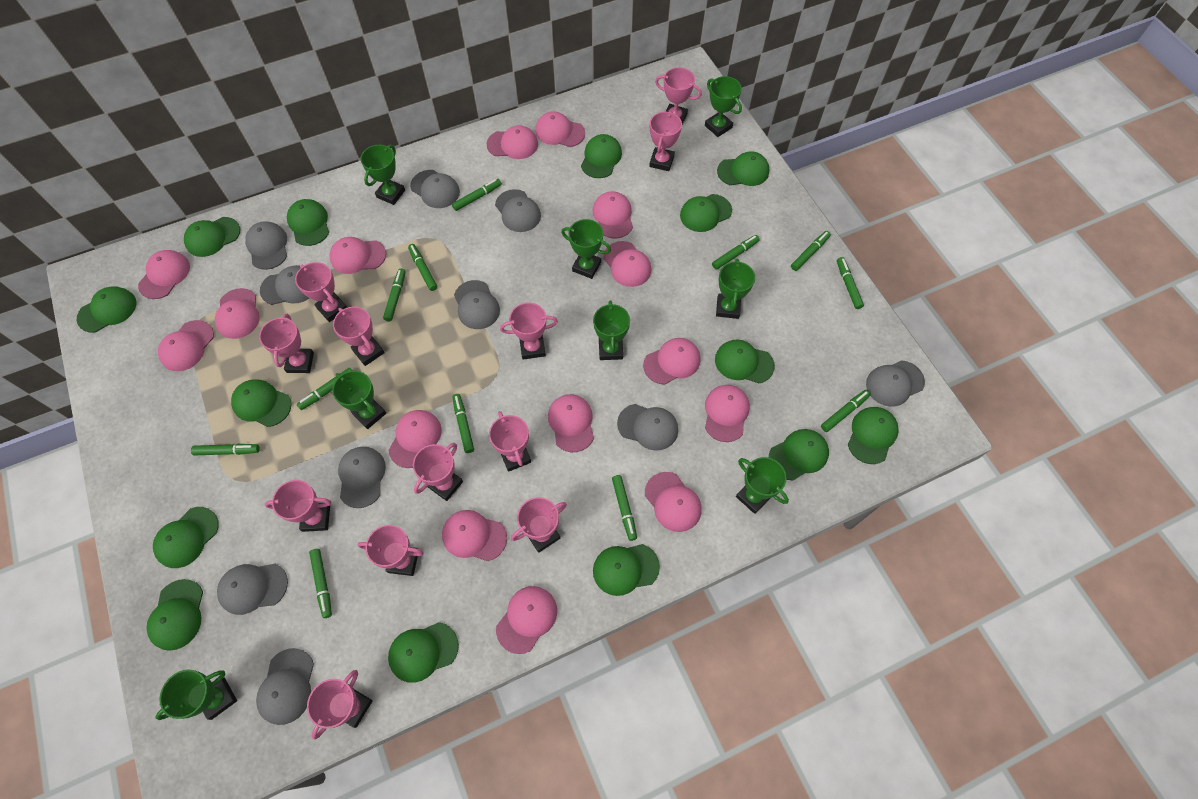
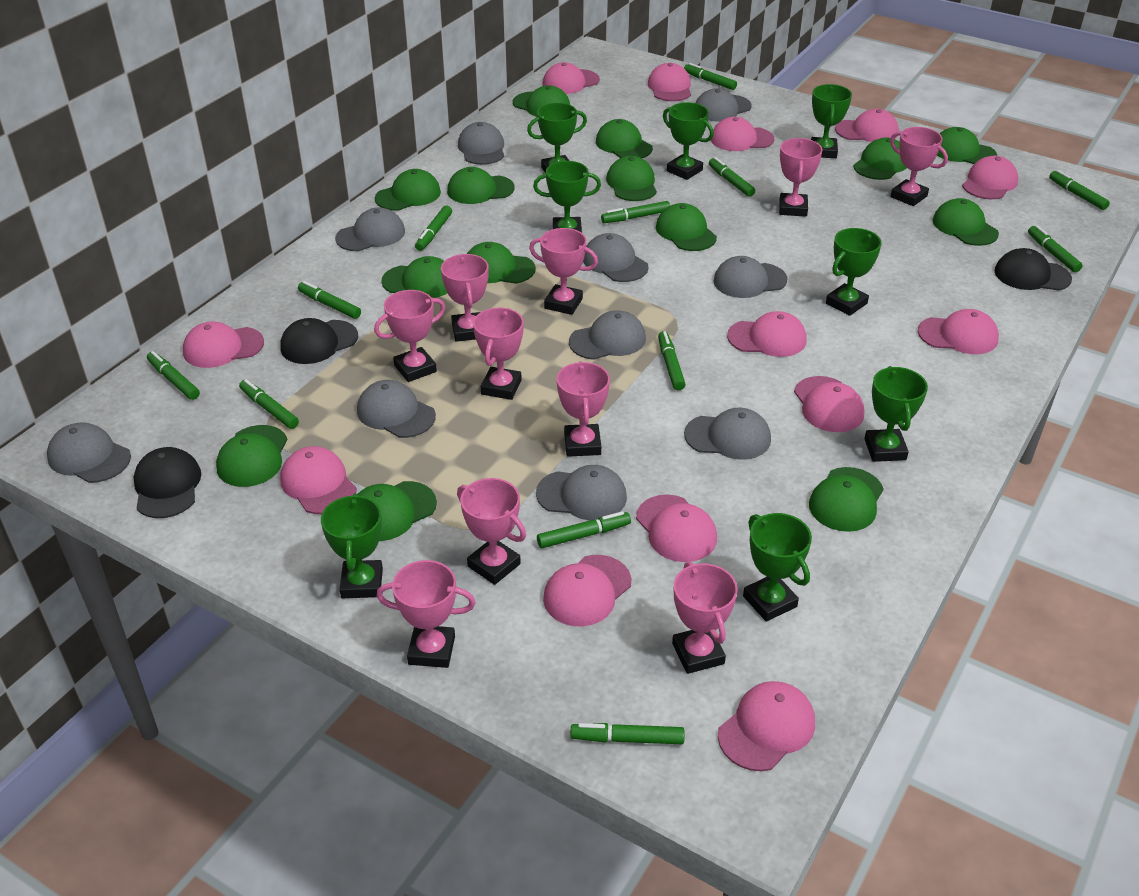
black cap: 0 -> 3
pink cap: 15 -> 13
pink trophy: 12 -> 10

